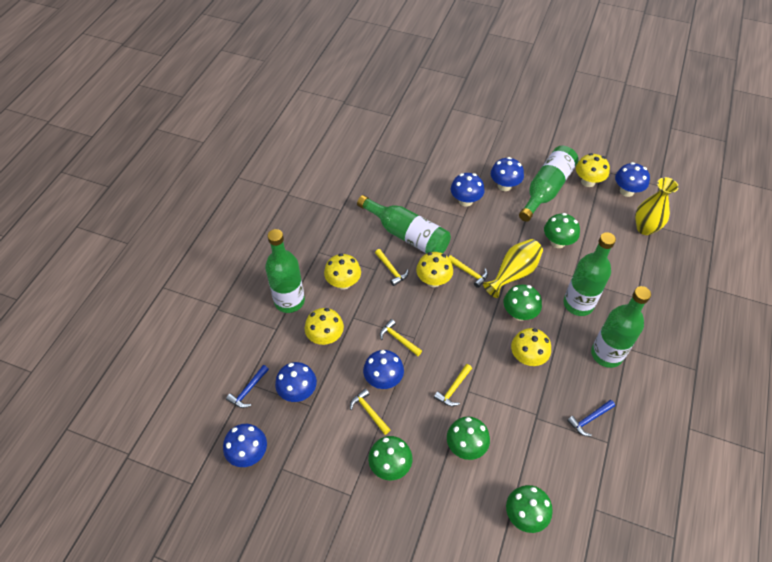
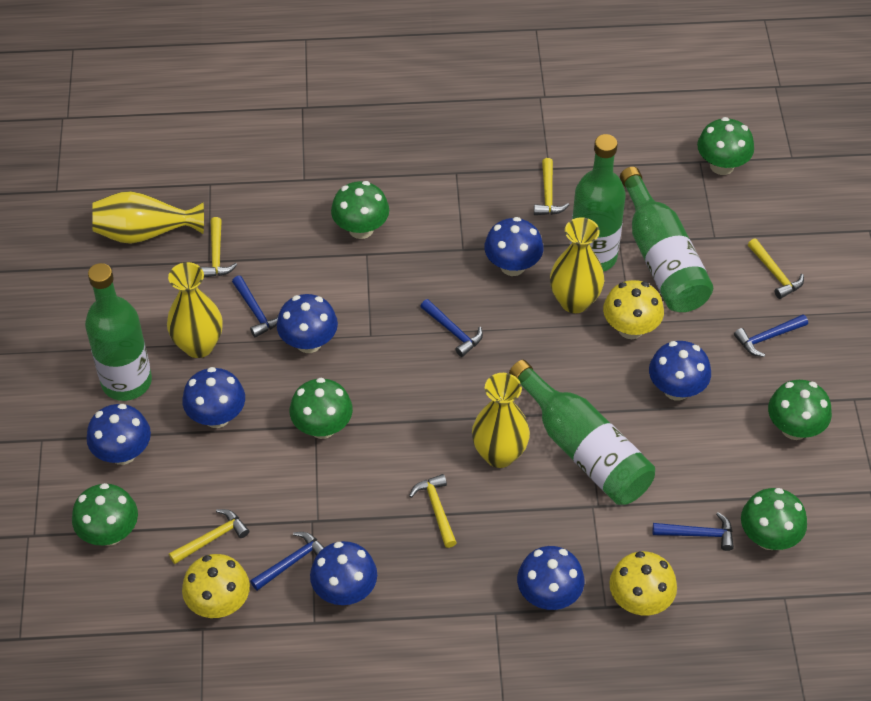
blue hammer: 2 -> 5
blue mushroom: 6 -> 7
green bottle: 5 -> 4
green mushroom: 5 -> 6
yellow mushroom: 5 -> 3
yellow vase: 2 -> 4

